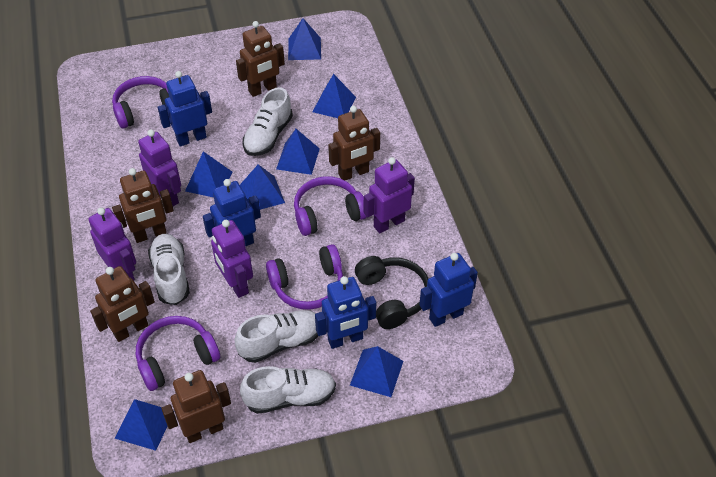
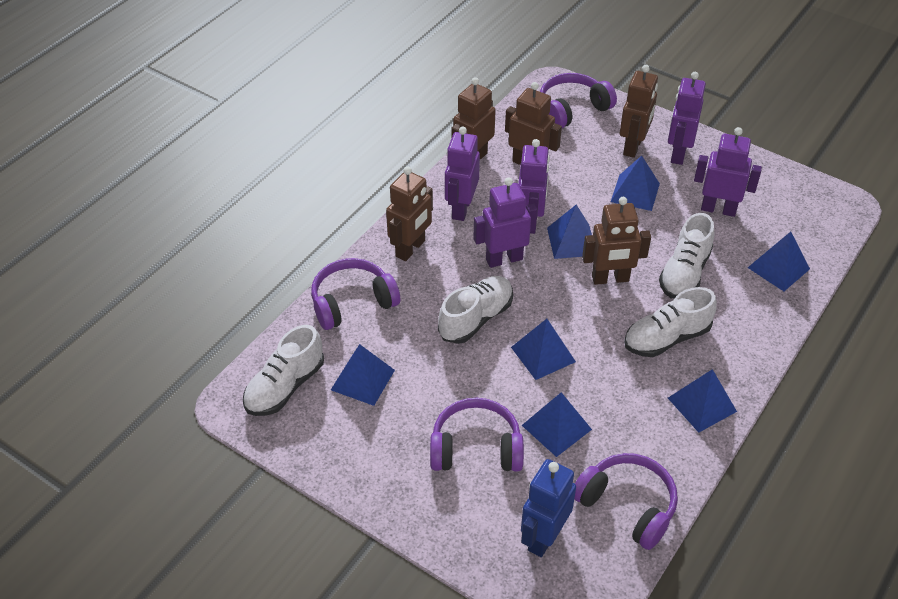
black headphones: 1 -> 0
blue robot: 4 -> 1
purple robot: 4 -> 5

